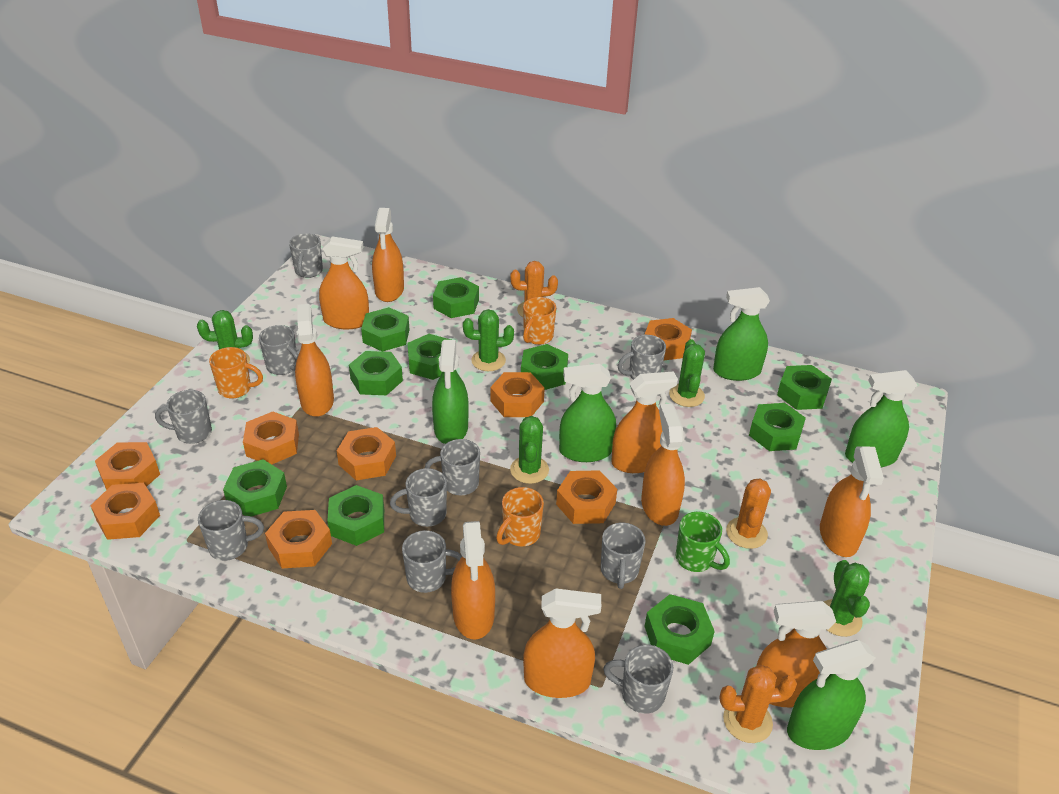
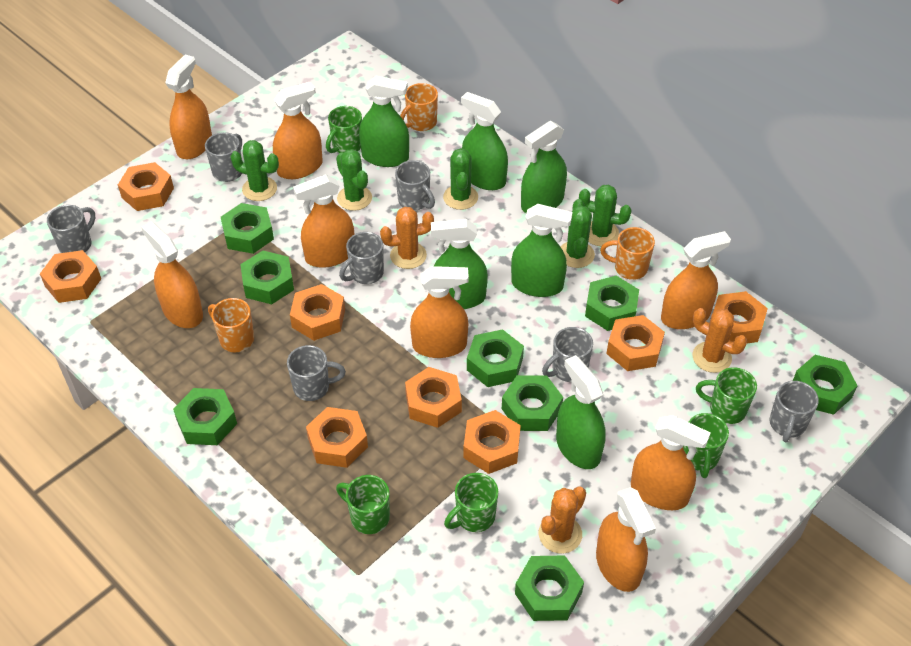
green mug: 1 -> 5
green nut: 10 -> 8
green spray bottle: 5 -> 6
grey mug: 10 -> 7
orange spray bottle: 9 -> 8

